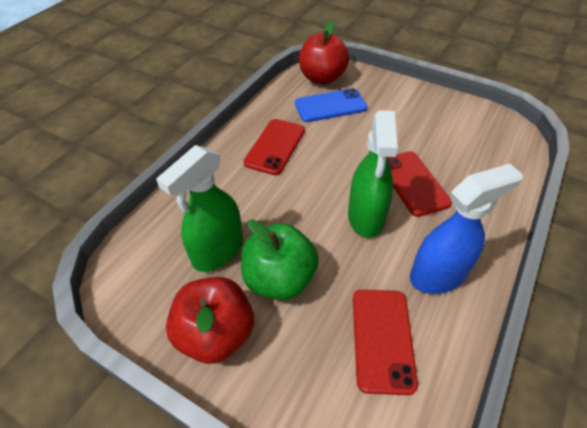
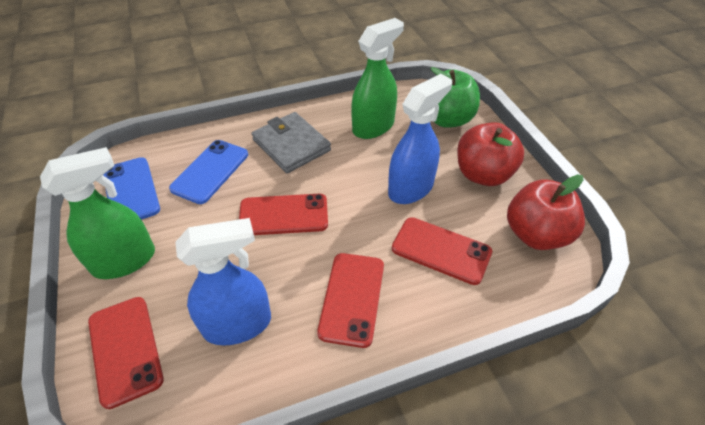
blue phone: 1 -> 2
blue spray bottle: 1 -> 2
grey wallet: 0 -> 1
red phone: 3 -> 4

